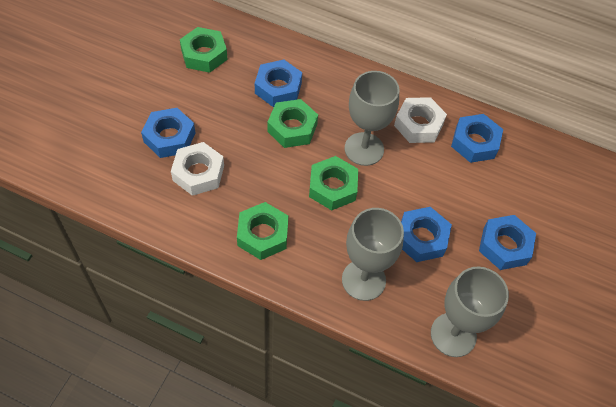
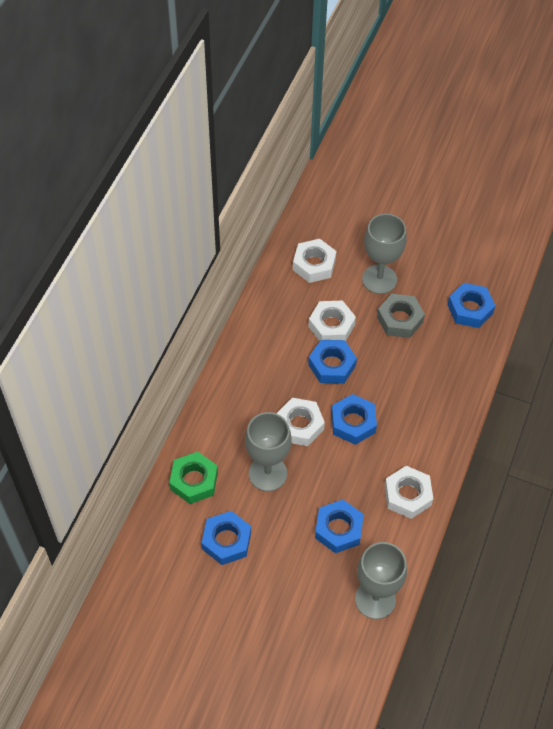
green nut: 4 -> 1
grey nut: 0 -> 1
white nut: 2 -> 4

